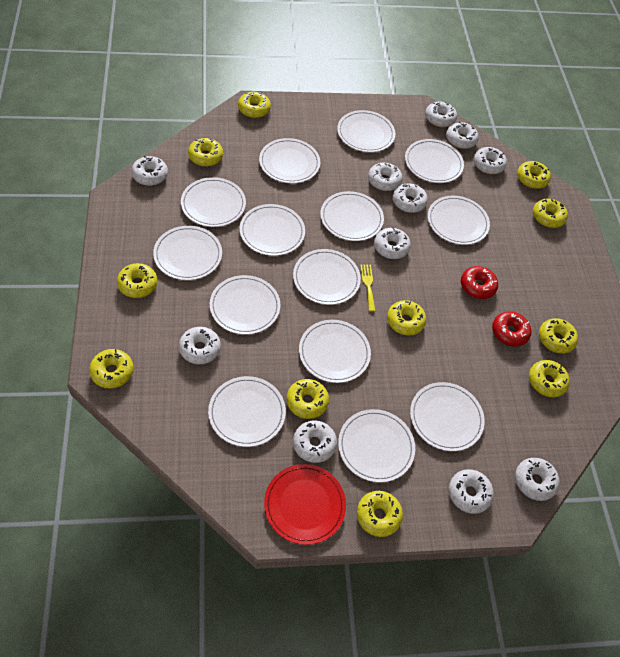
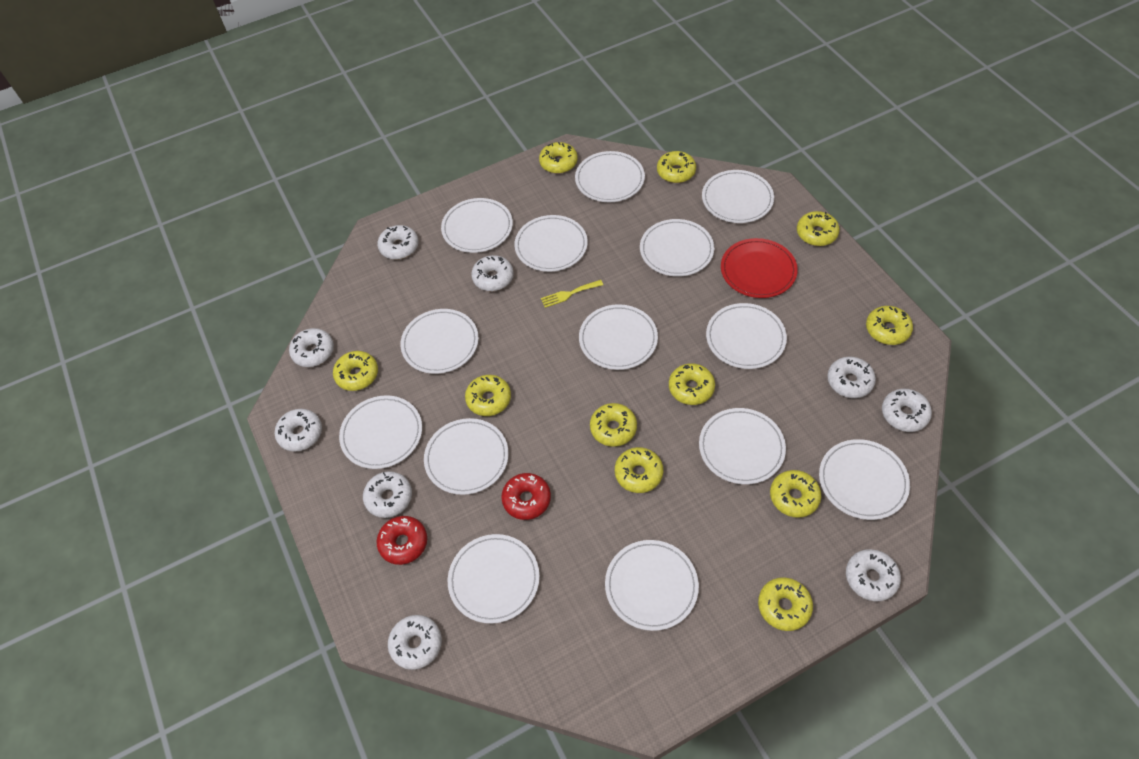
white donut: 11 -> 9

